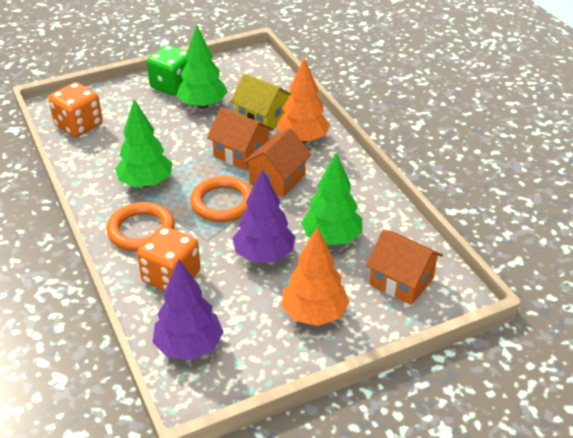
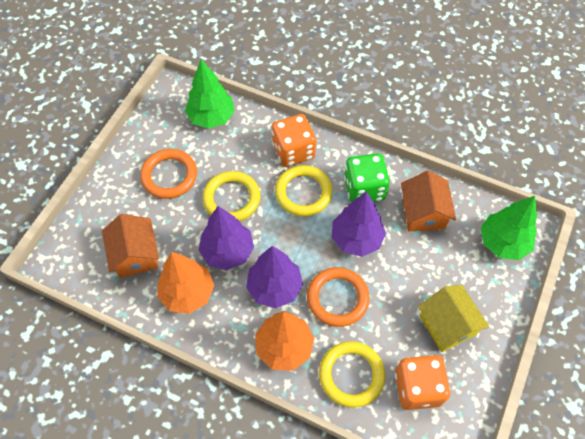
green tree: 3 -> 2
orange house: 3 -> 2
purple tree: 2 -> 3
yellow ring: 0 -> 3

